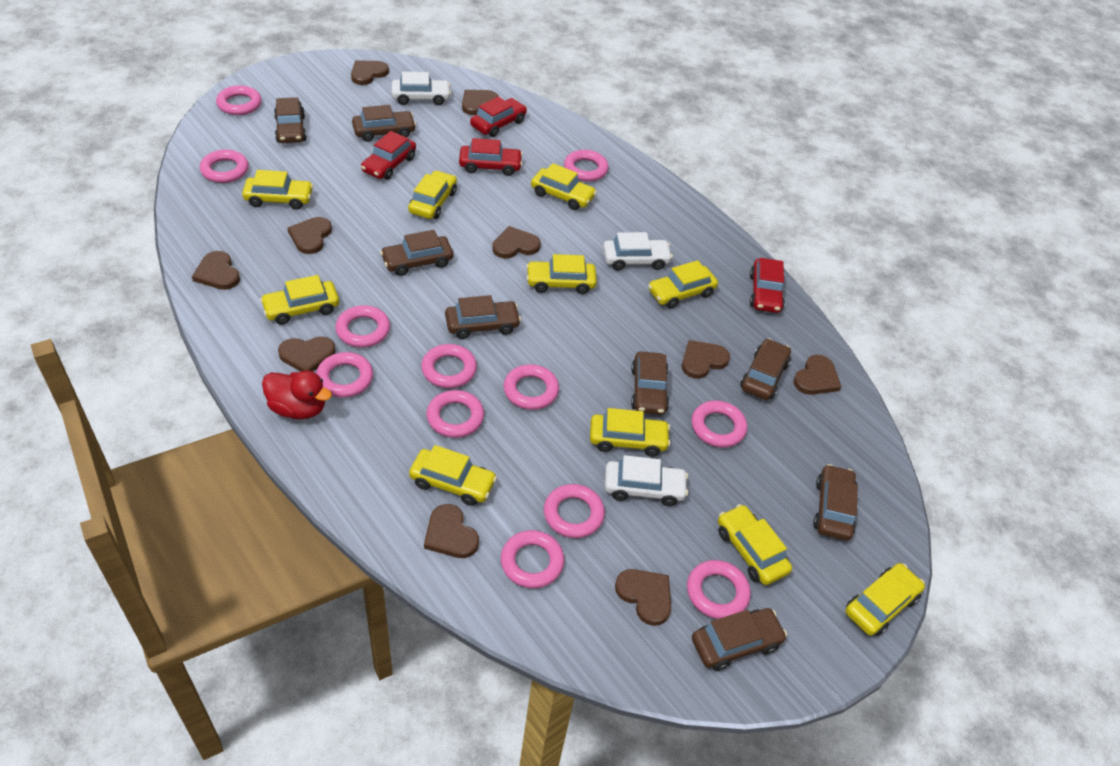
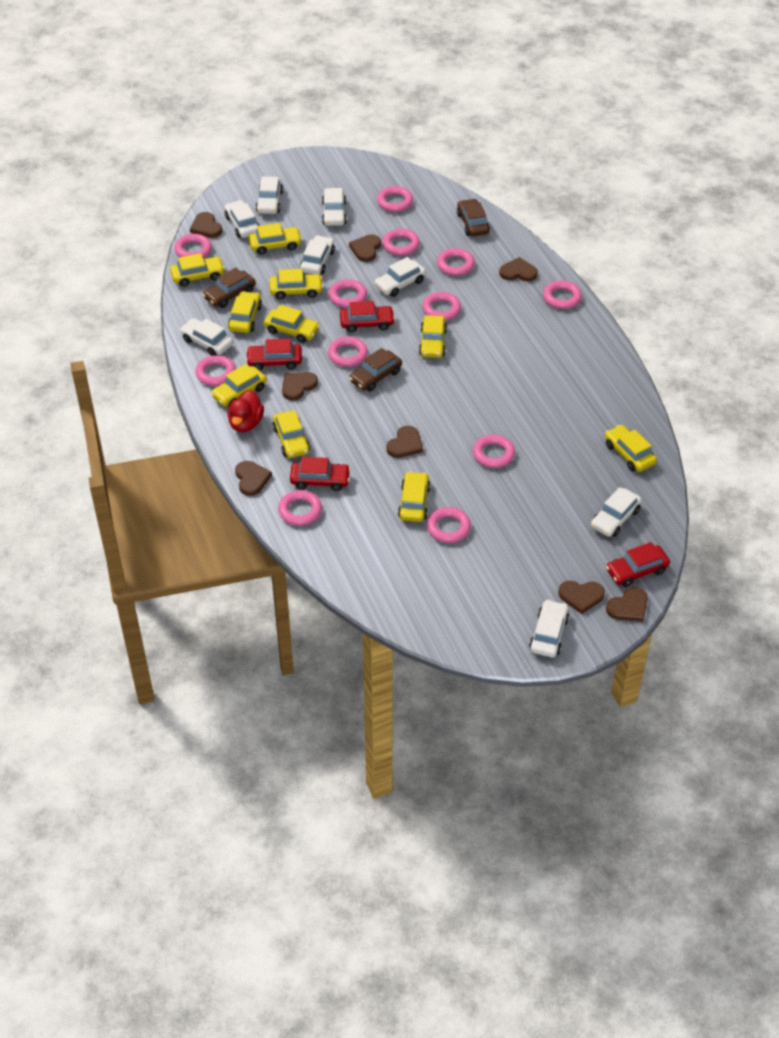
brown car: 8 -> 3
brown heart: 10 -> 8
white car: 3 -> 8

